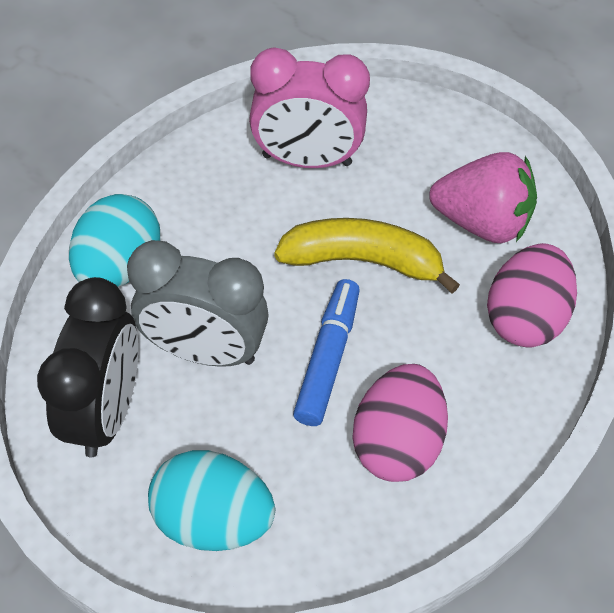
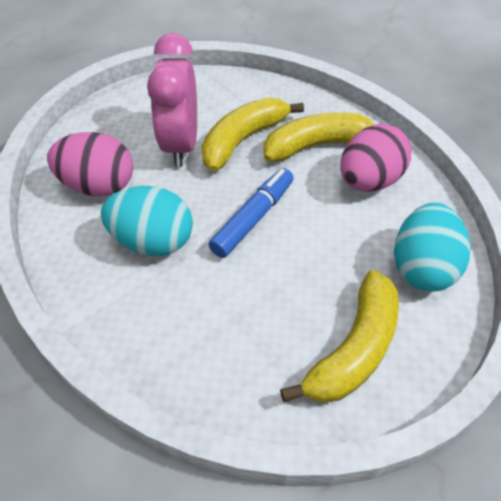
black clock: 1 -> 0
grey clock: 1 -> 0
pink strawberry: 1 -> 0
yellow banana: 1 -> 3

